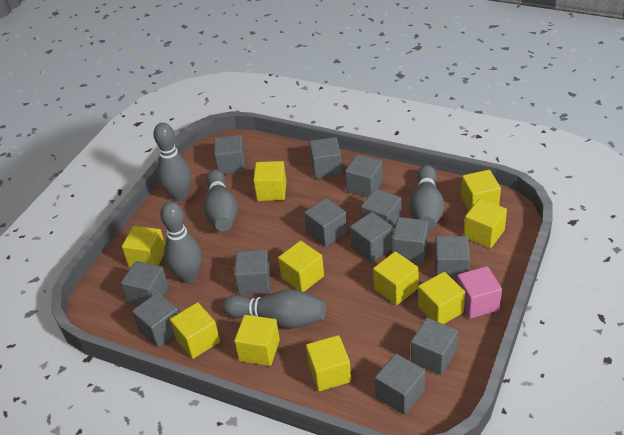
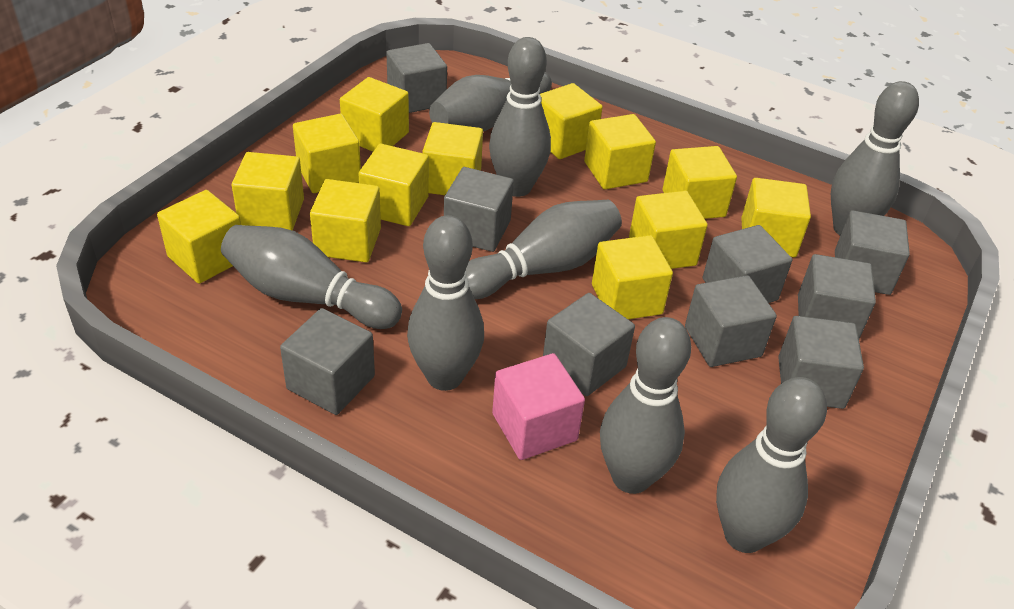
grey bowling pin: 5 -> 8
grey cube: 13 -> 9
yellow cube: 10 -> 13

